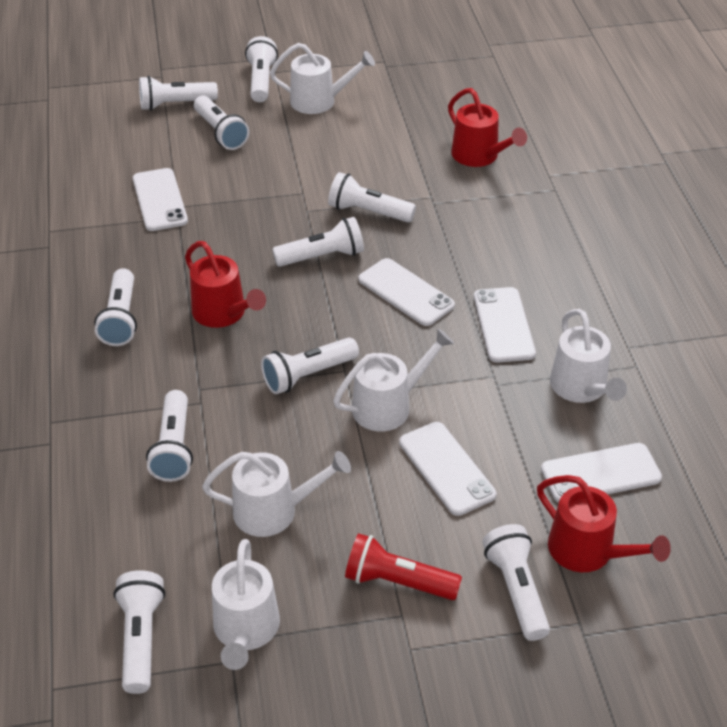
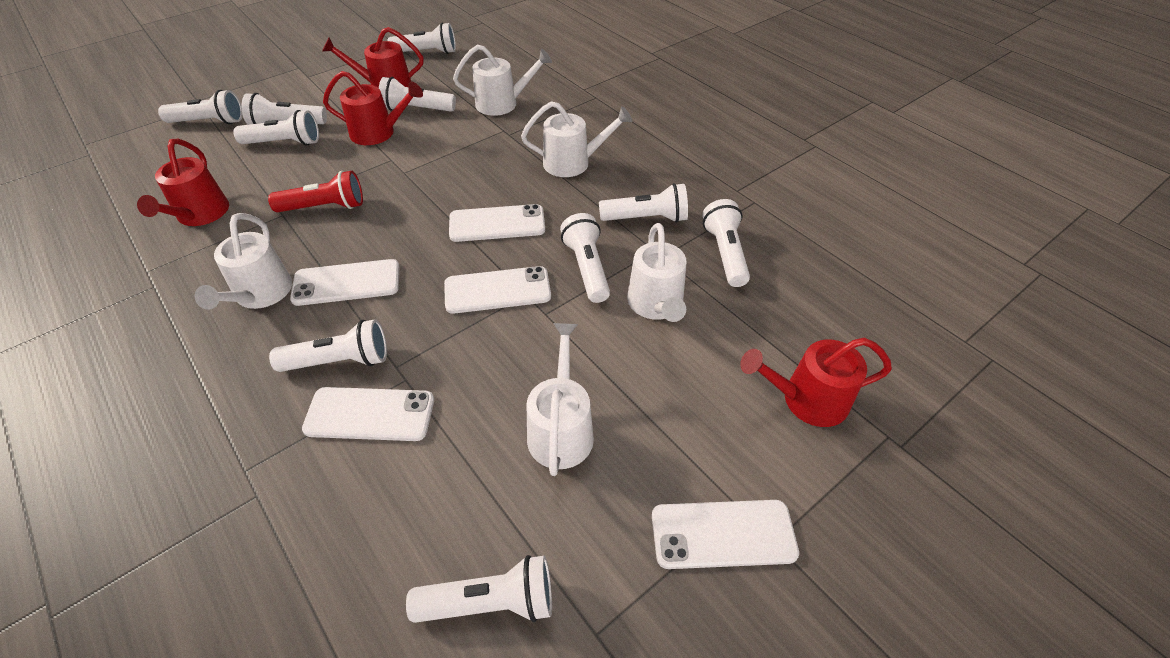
red watering can: 3 -> 4

